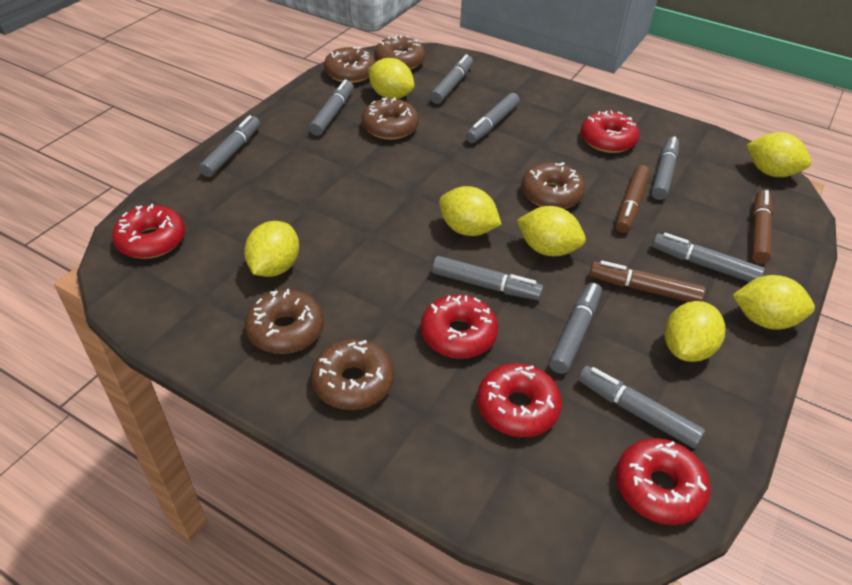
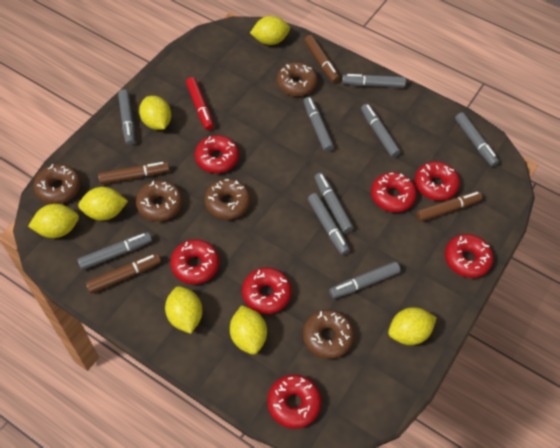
brown donut: 6 -> 5
brown marker: 3 -> 4
red donut: 5 -> 7
red marker: 0 -> 1

